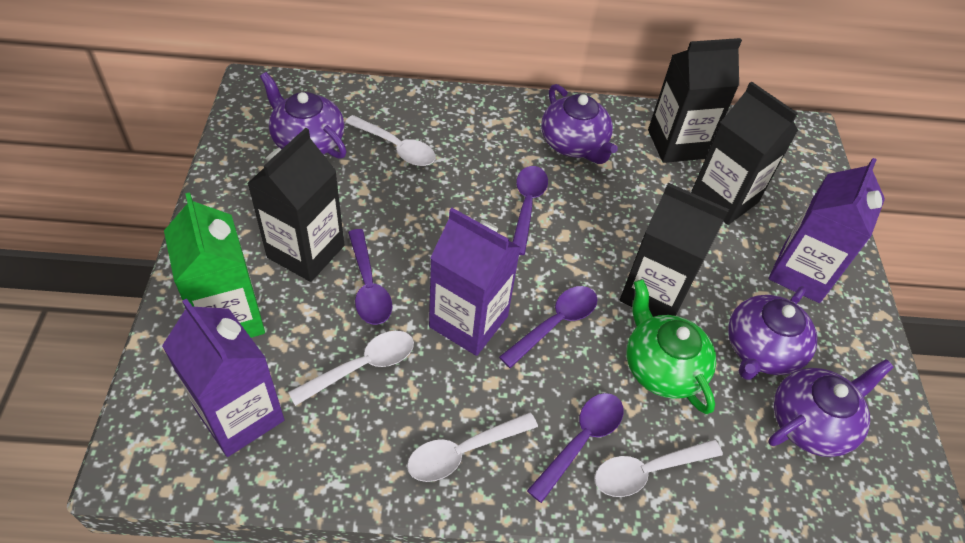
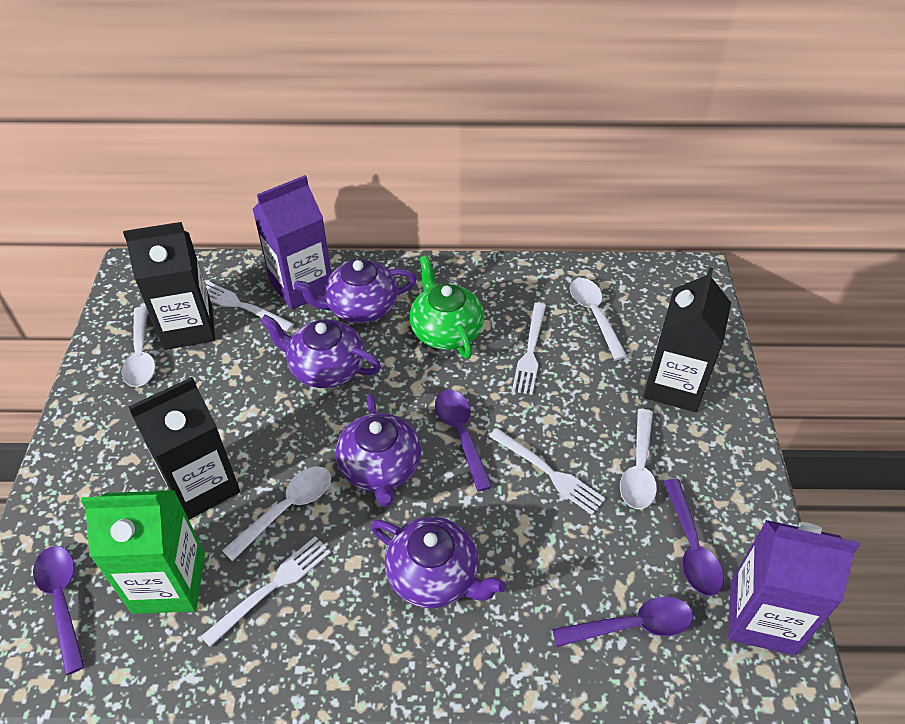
black carton: 4 -> 3
purple carton: 3 -> 2
white fork: 0 -> 4

